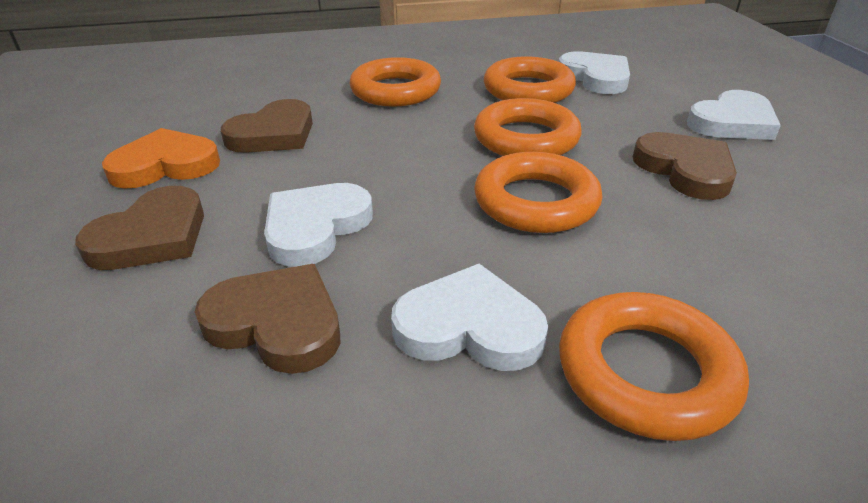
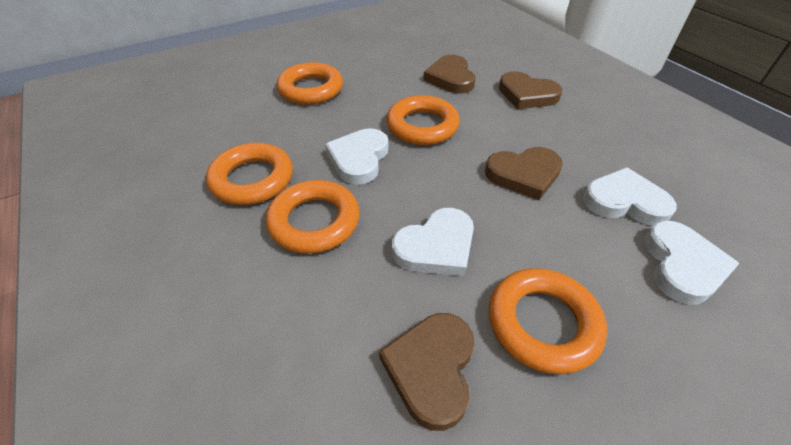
orange heart: 1 -> 0

